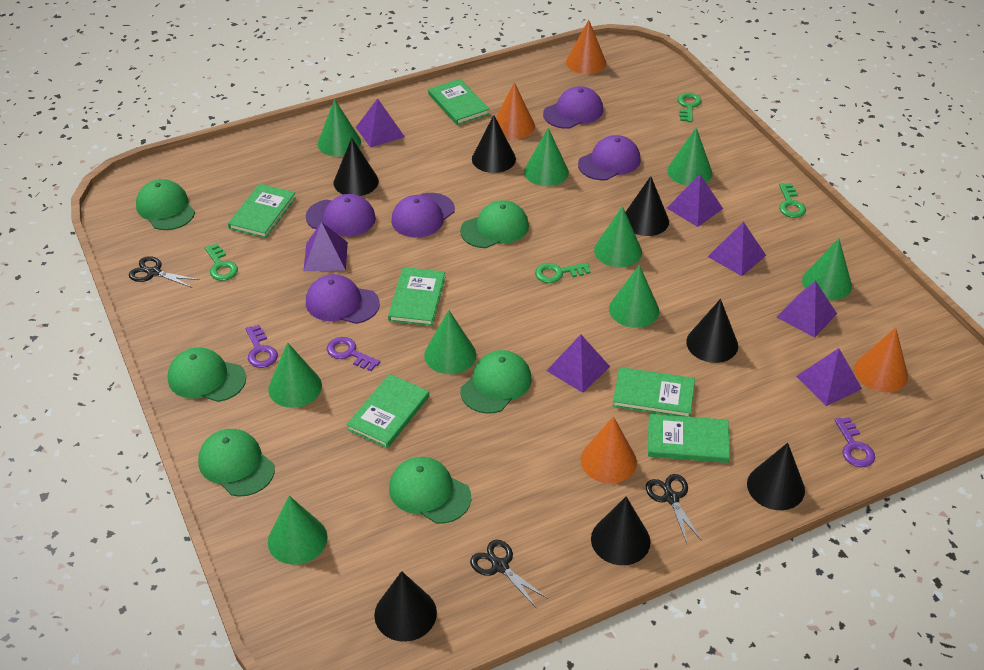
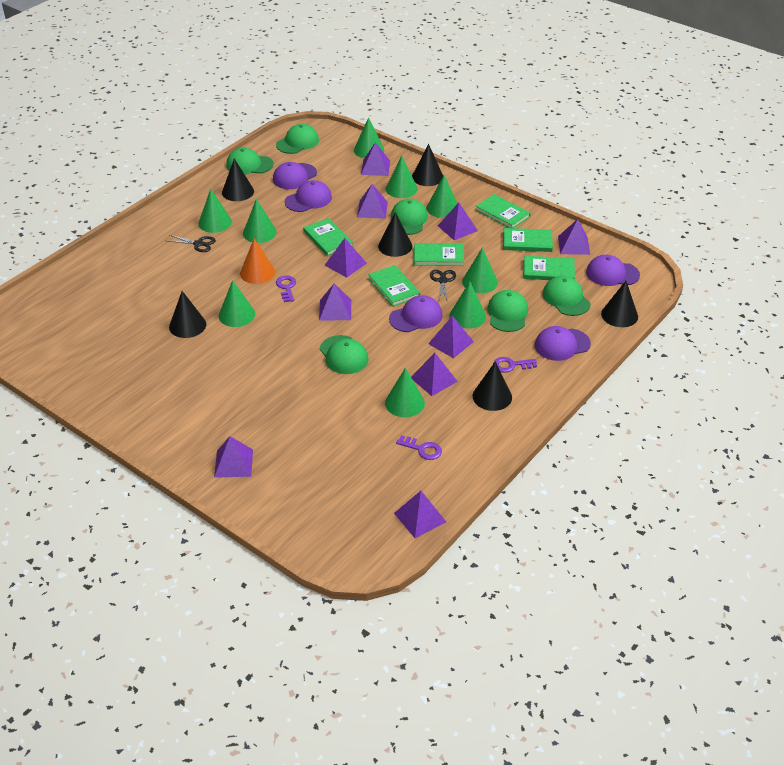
black cone: 7 -> 6
black scissors: 3 -> 2
green key: 4 -> 0
orange cone: 4 -> 1
purple pyramid: 7 -> 10

